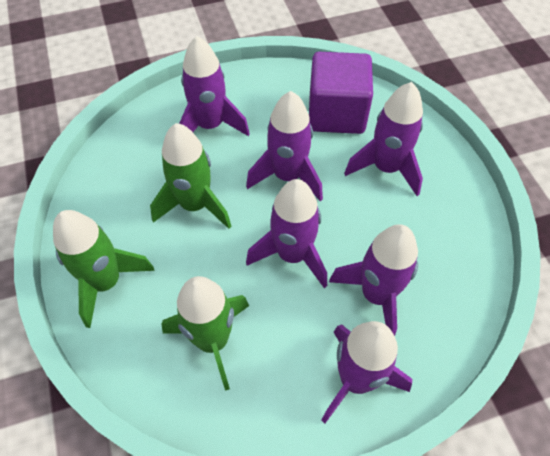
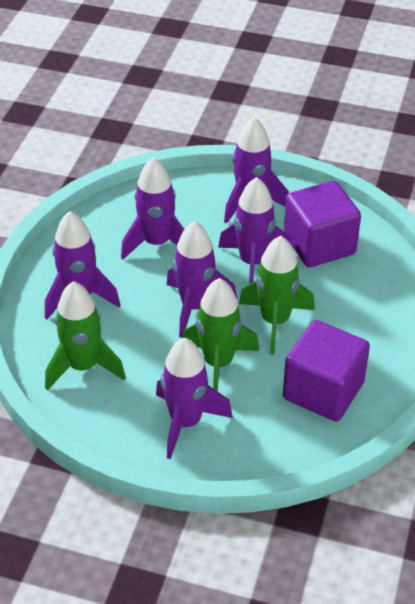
purple cube: 1 -> 2

